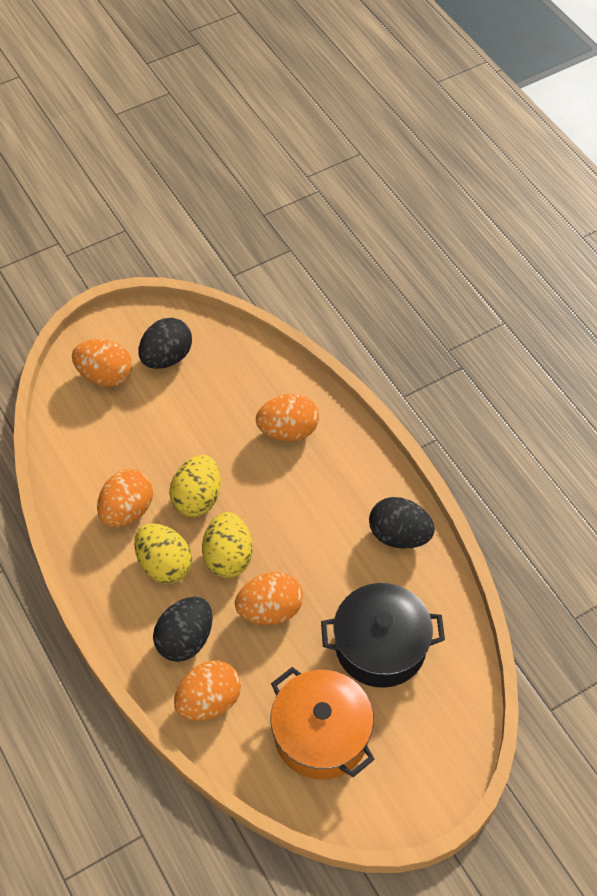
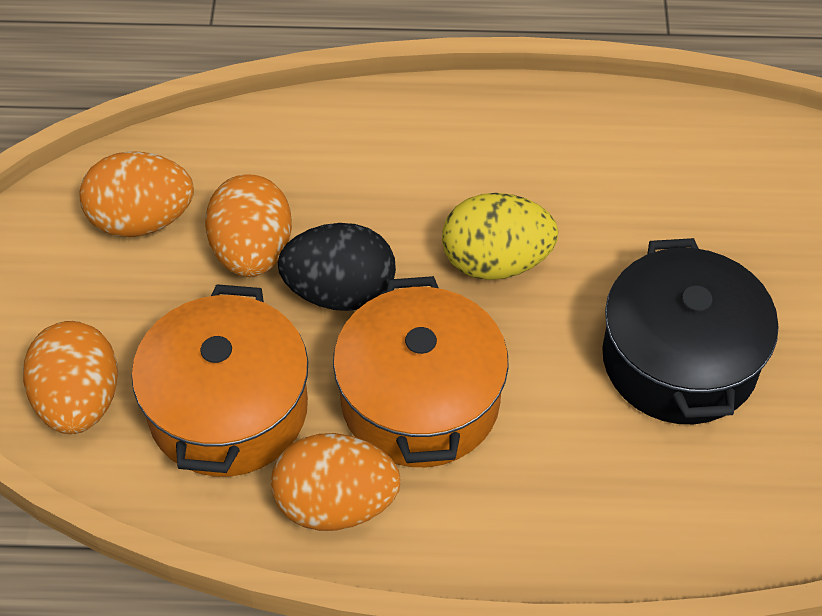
black egg: 3 -> 1
orange egg: 5 -> 4
orange pot: 1 -> 2
yellow egg: 3 -> 1

